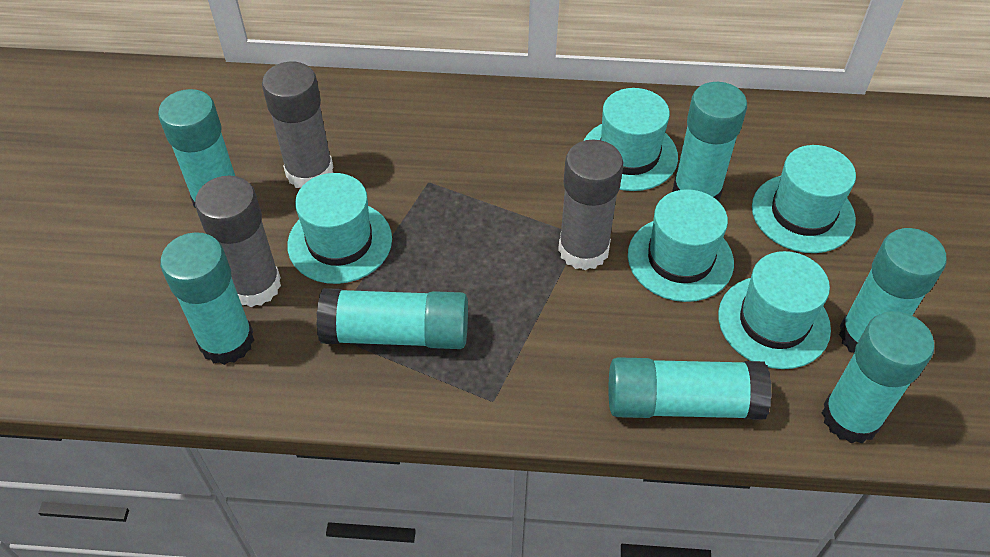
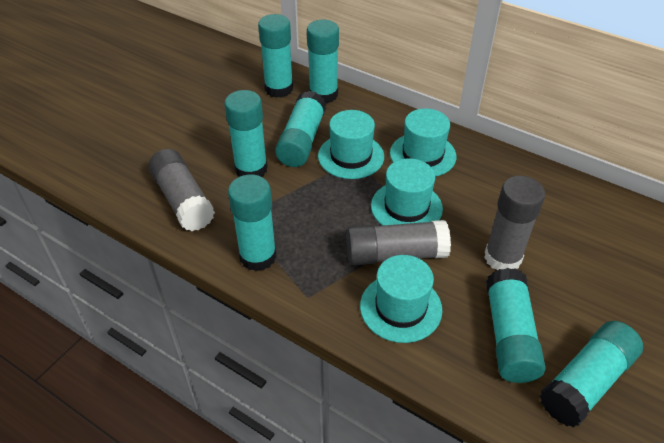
turquoise hat: 5 -> 4

